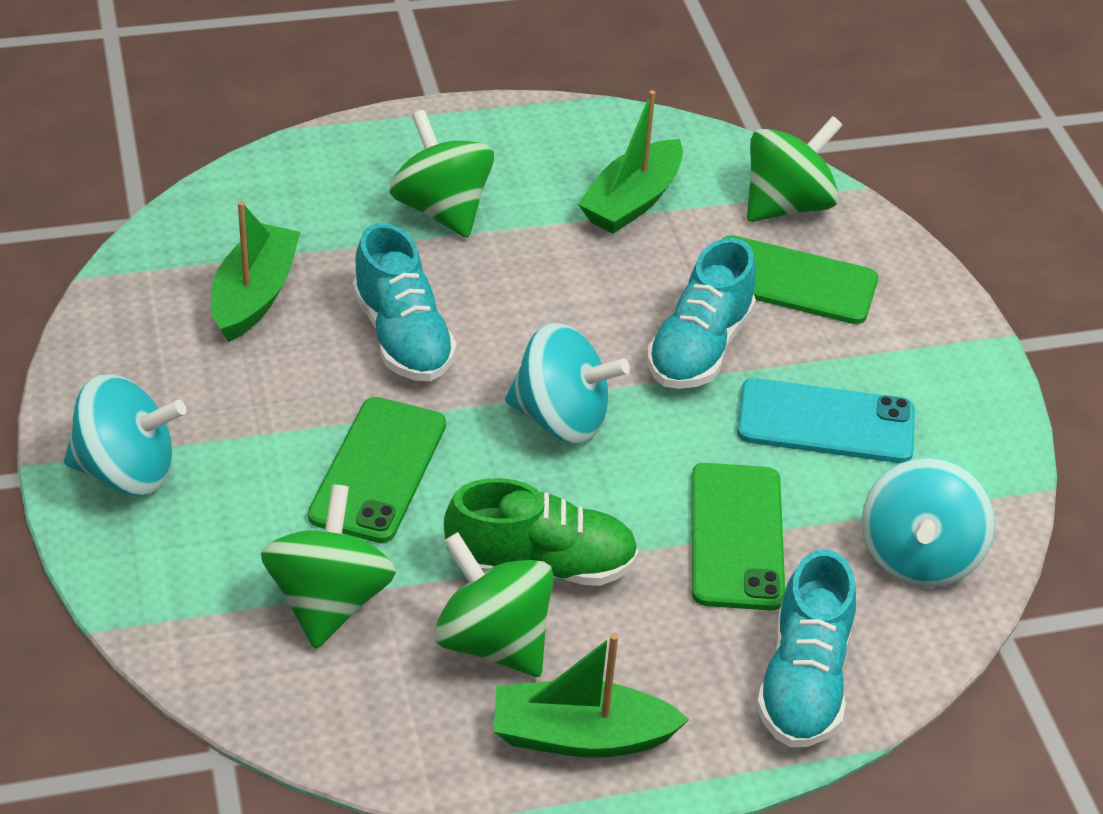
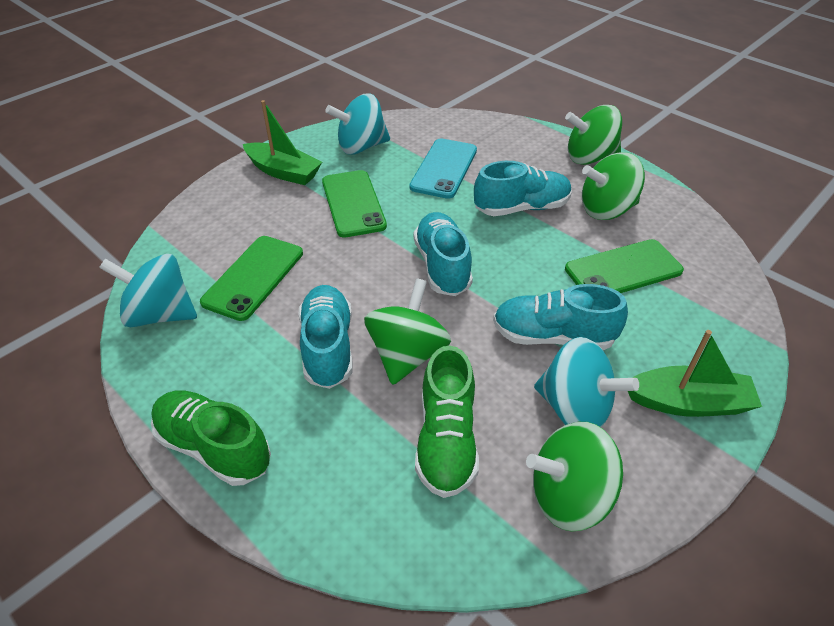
green boat: 3 -> 2
green shoe: 1 -> 2
turquoise shoe: 3 -> 4

